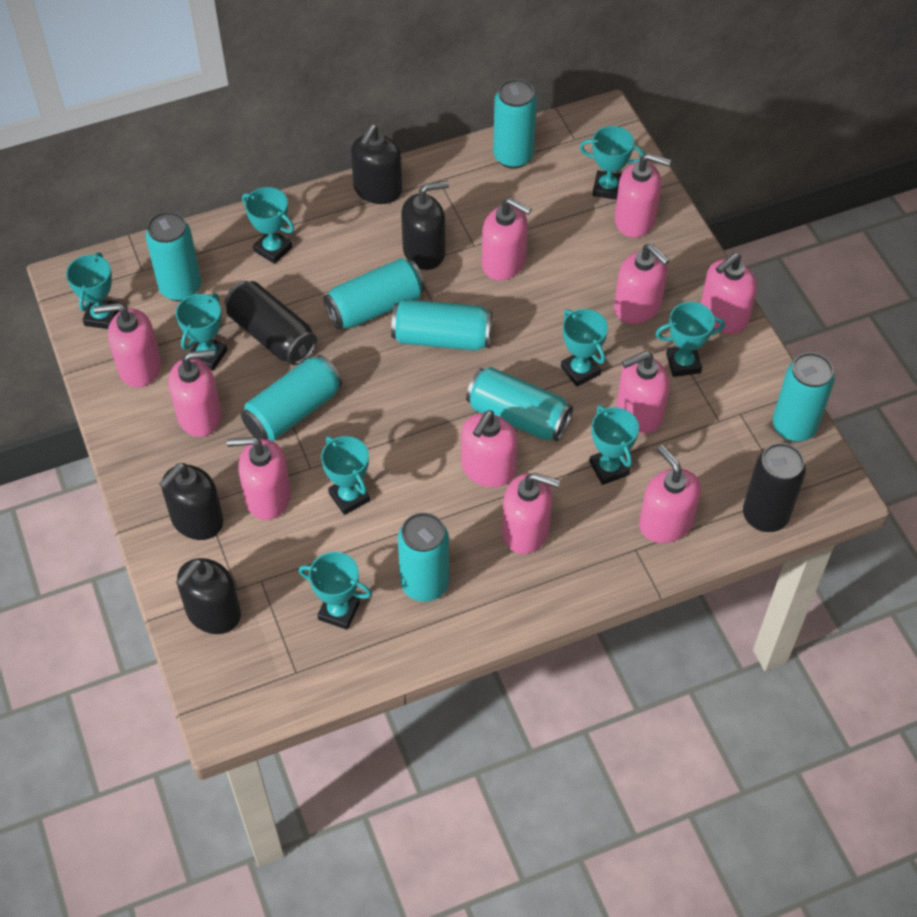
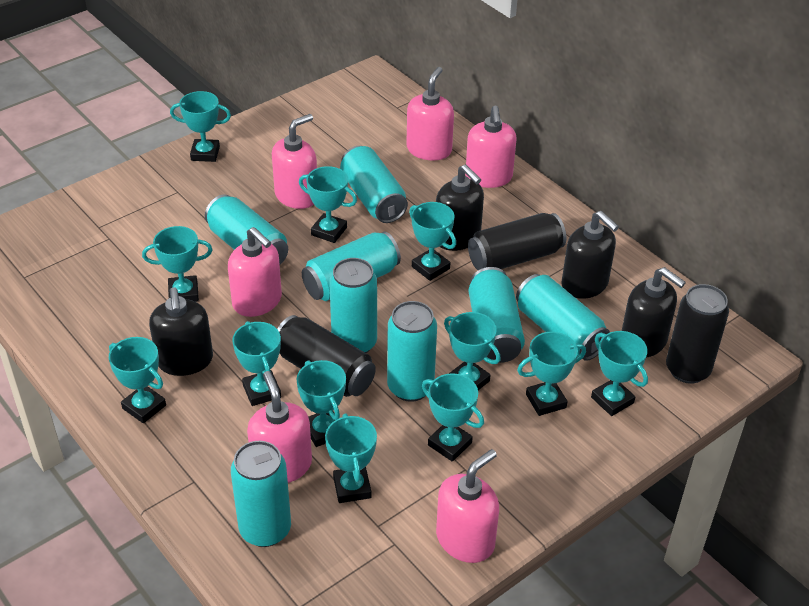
black can: 2 -> 3
pink soap dispenser: 11 -> 6
turquoise trophy: 9 -> 12

